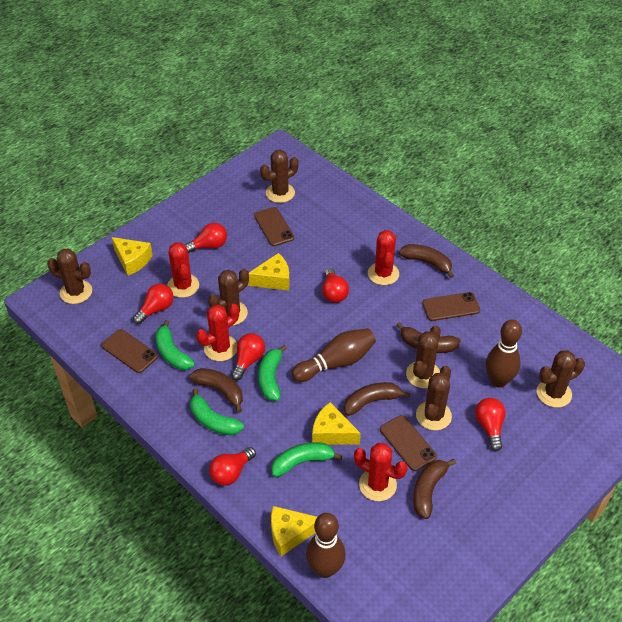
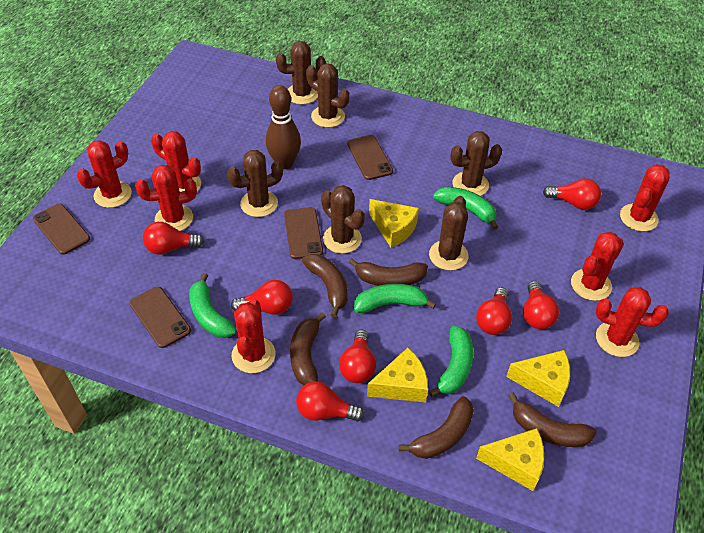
brown bowling pin: 3 -> 1
red cactus: 4 -> 7
red light bulb: 6 -> 7

